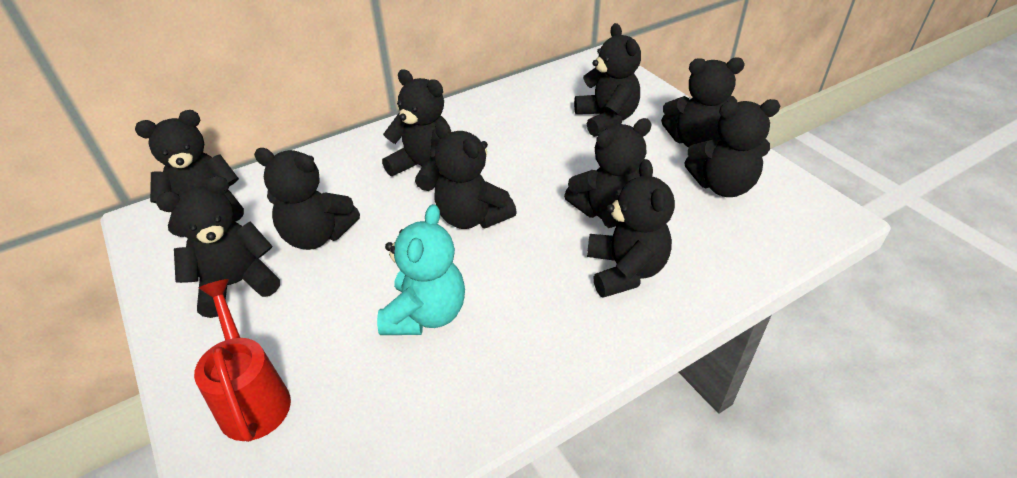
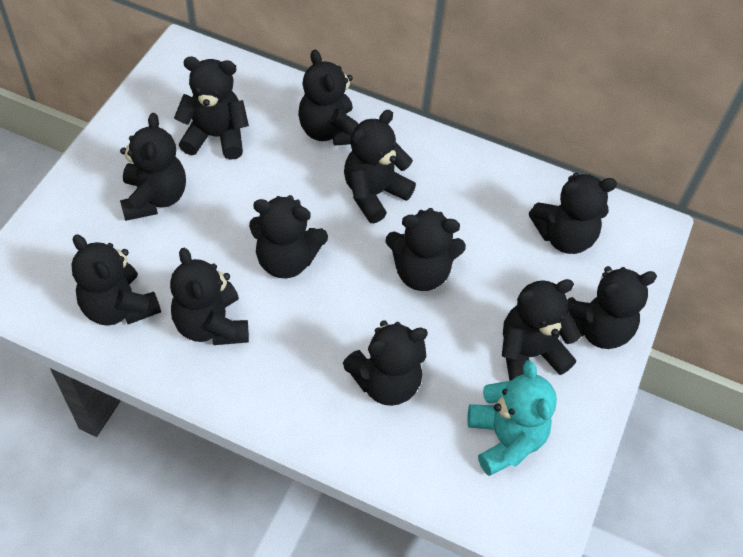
black teddy bear: 10 -> 12
red watering can: 1 -> 0

